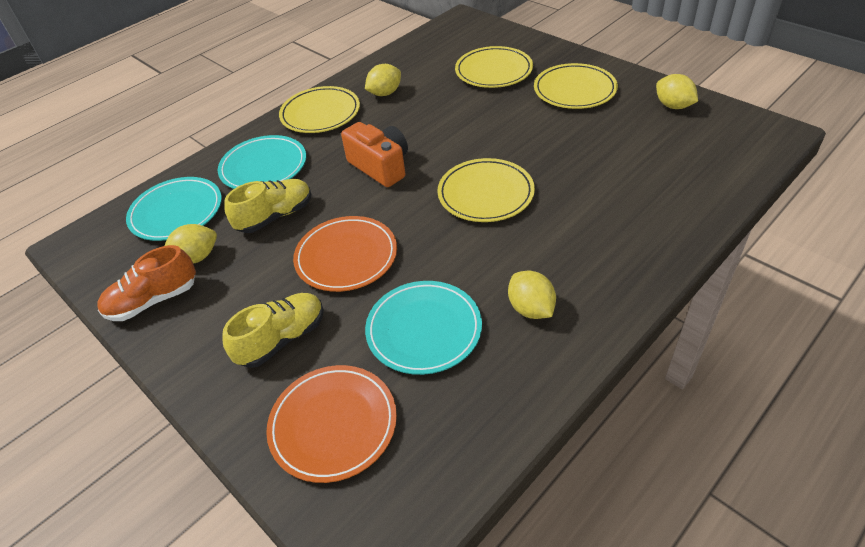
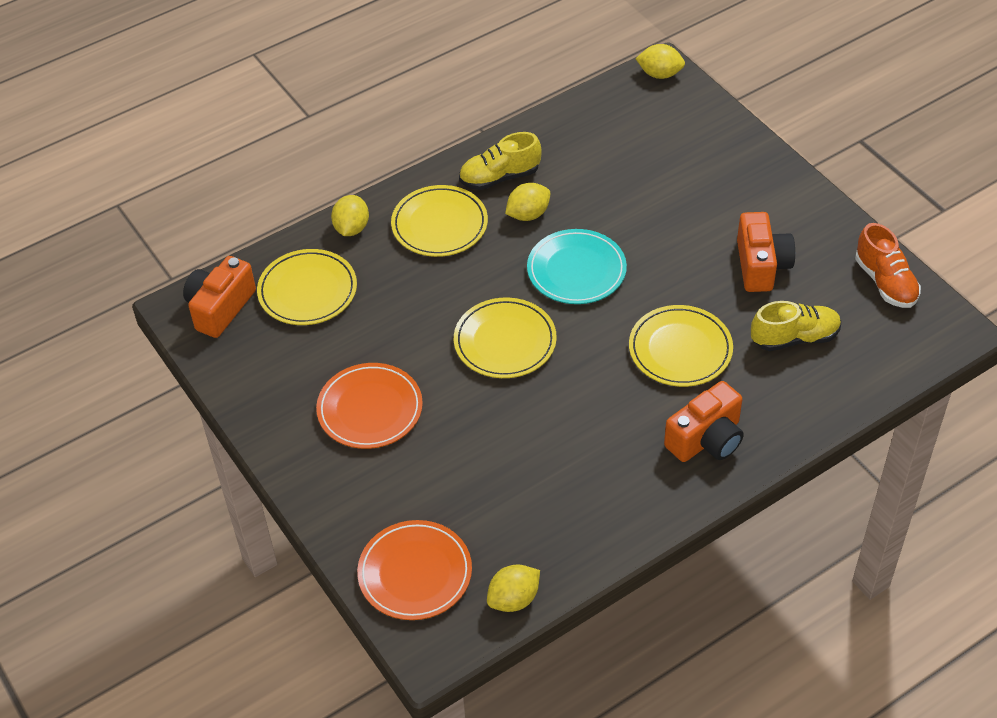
orange camera: 1 -> 3
turquoise plate: 3 -> 1

